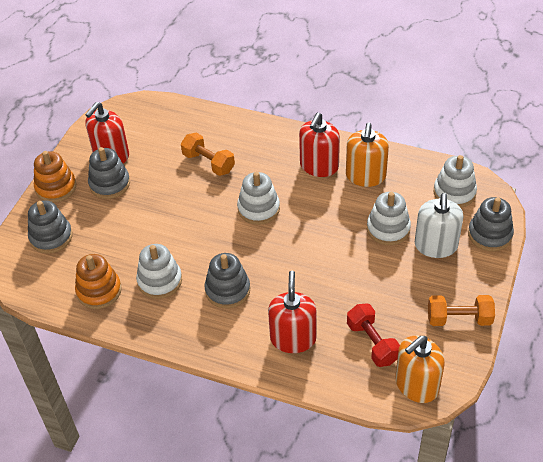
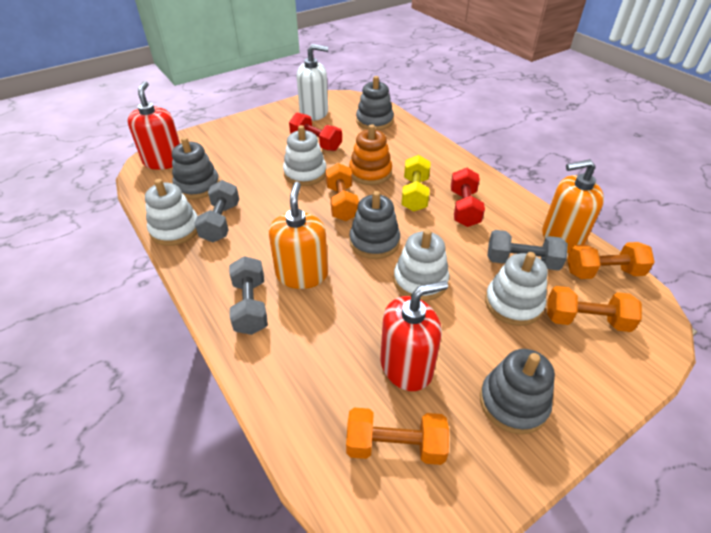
grey dumbbell: 0 -> 3
orange dumbbell: 2 -> 4
orange stacking toy: 2 -> 1
red dumbbell: 1 -> 2
red soap dispenser: 3 -> 2
yellow dumbbell: 0 -> 1

